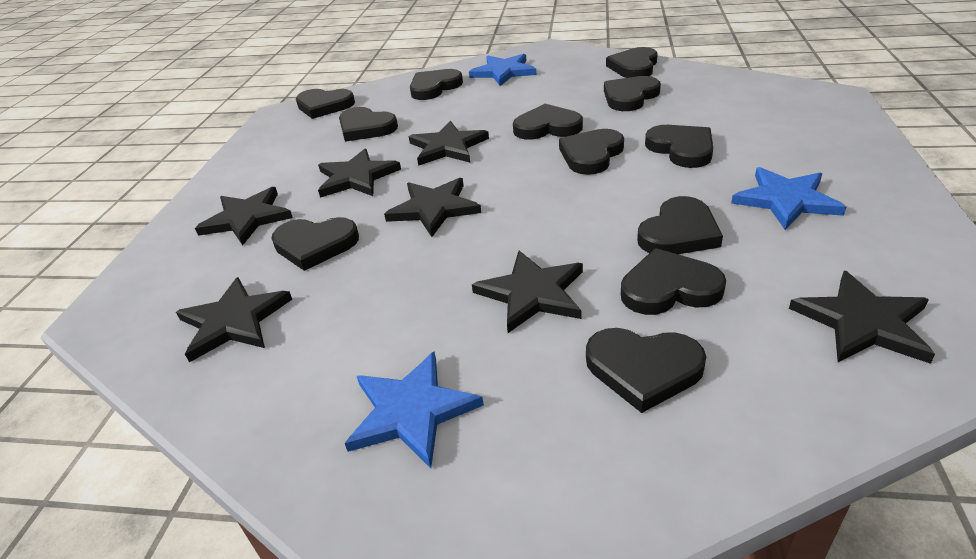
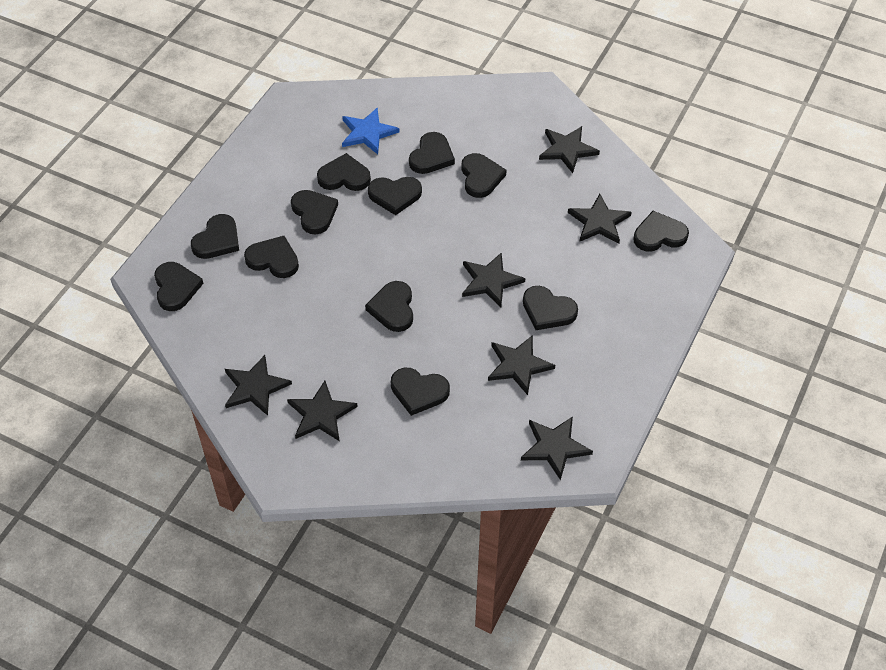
blue star: 3 -> 1

